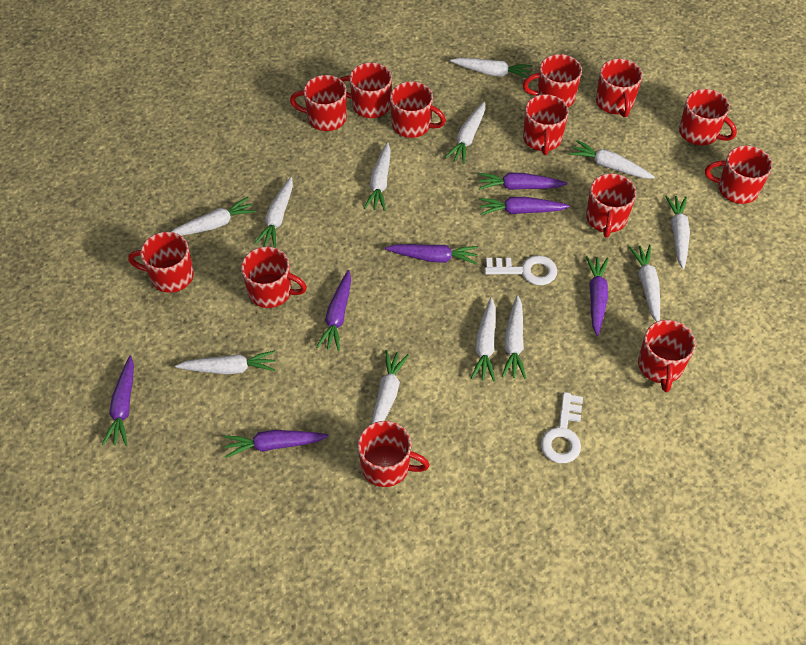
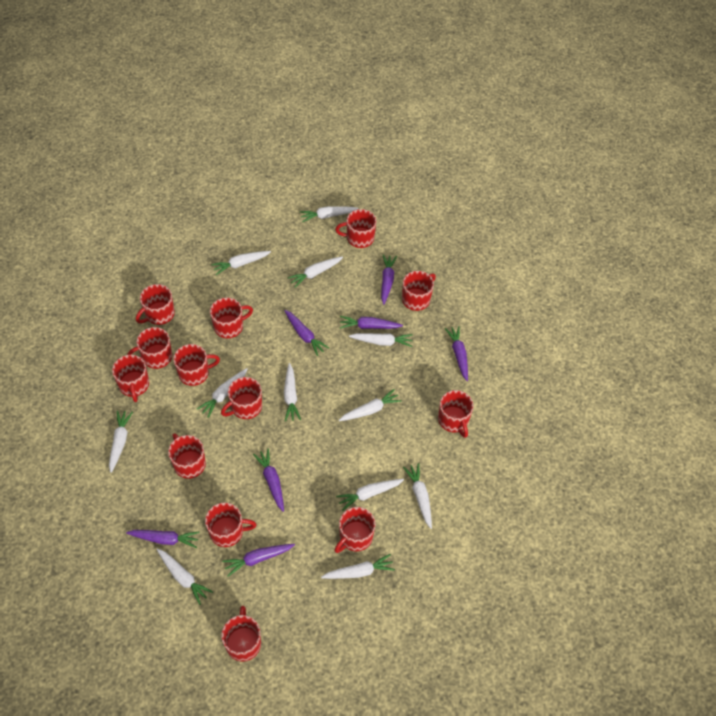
white key: 2 -> 0

